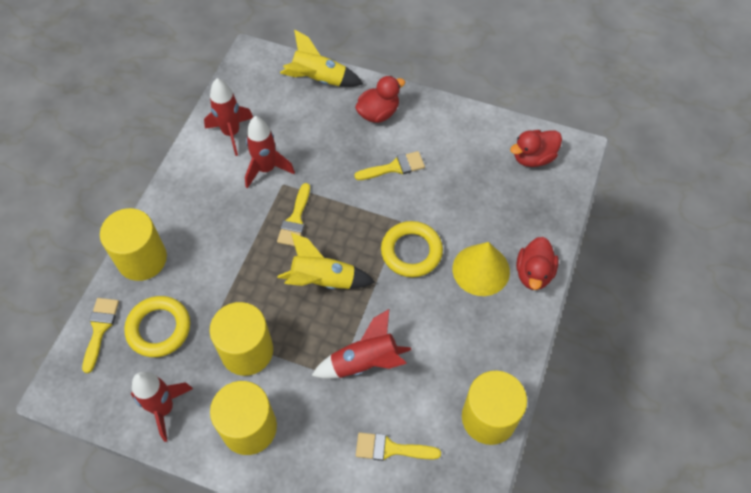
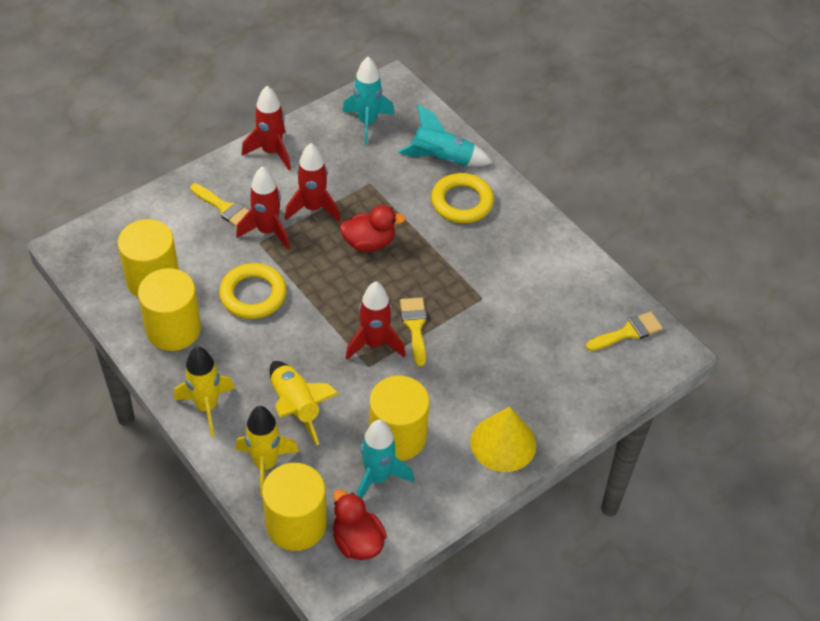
red duck: 3 -> 2
turquoise rocket: 0 -> 3
yellow brush: 4 -> 3
yellow rocket: 2 -> 3

